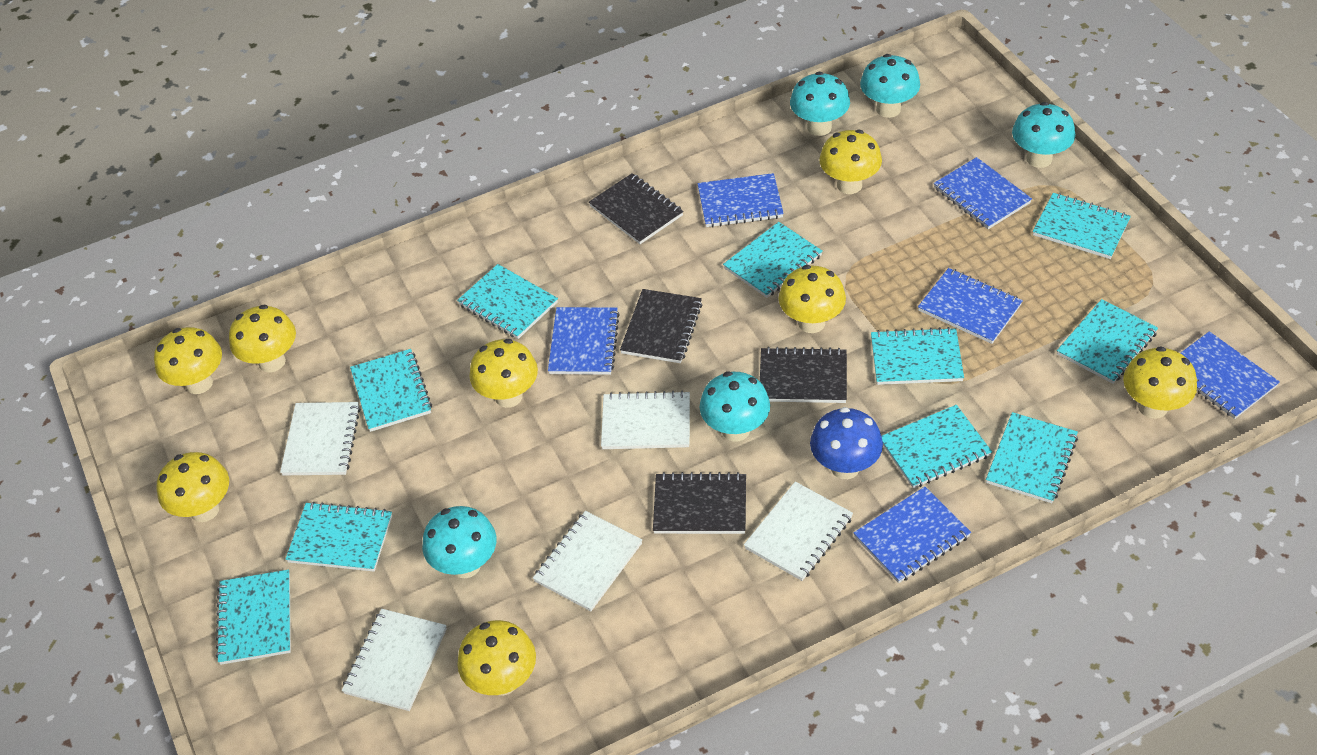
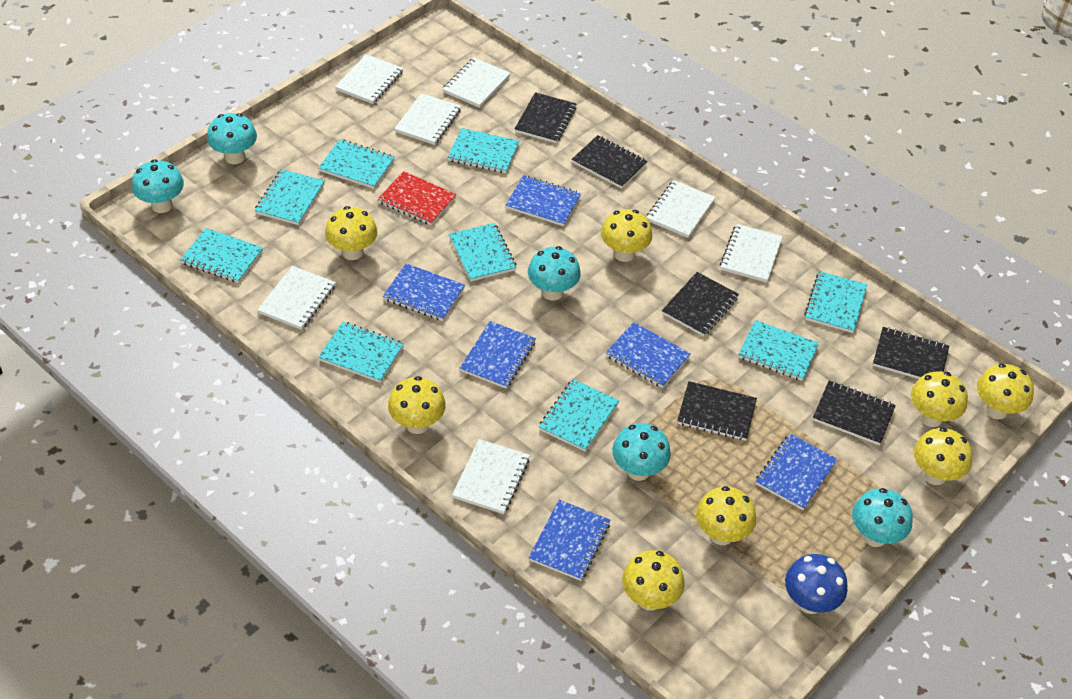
black notebook: 4 -> 6
red notebook: 0 -> 1
turquoise notebook: 10 -> 9
white notebook: 5 -> 7

